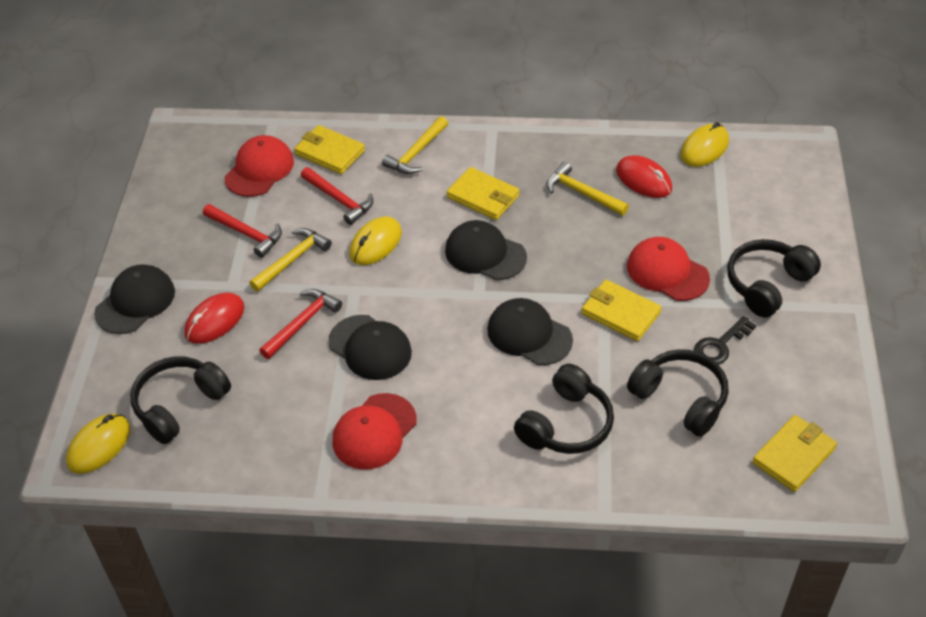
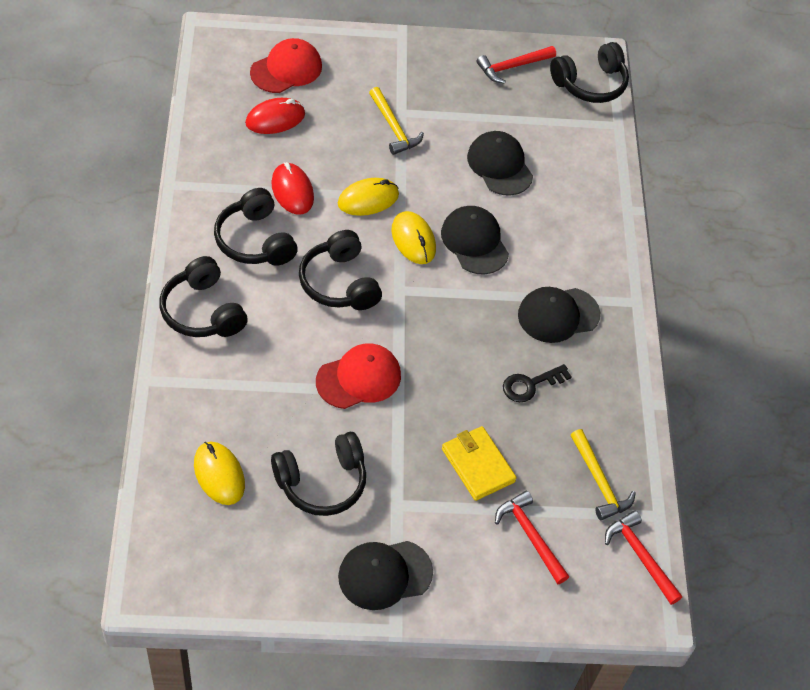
black headphones: 4 -> 5
red cap: 3 -> 2
yellow hammer: 3 -> 2
yellow wallet: 4 -> 1

